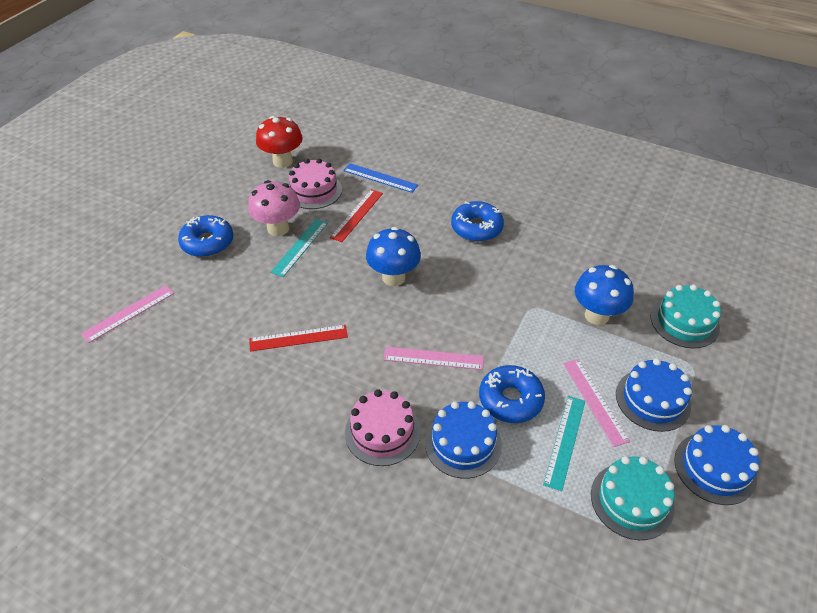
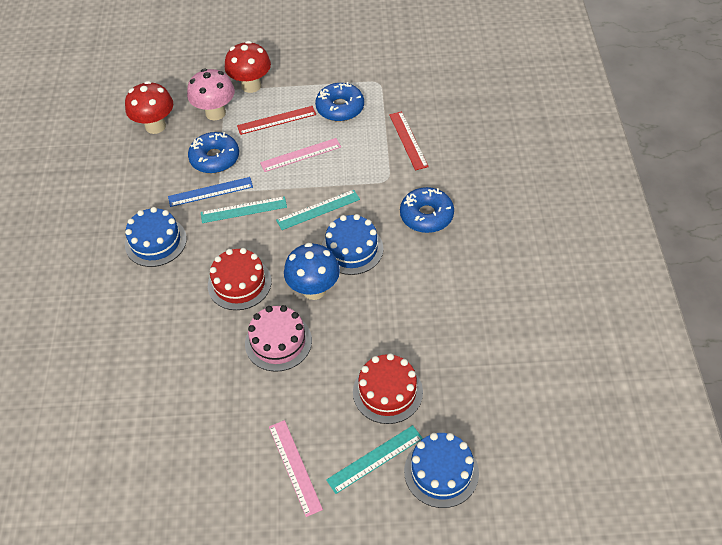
blue mushroom: 2 -> 1
pink cake: 2 -> 1
pink ruler: 3 -> 2
red cake: 0 -> 2
red mushroom: 1 -> 2
turquoise cake: 2 -> 0
turquoise ruler: 2 -> 3

